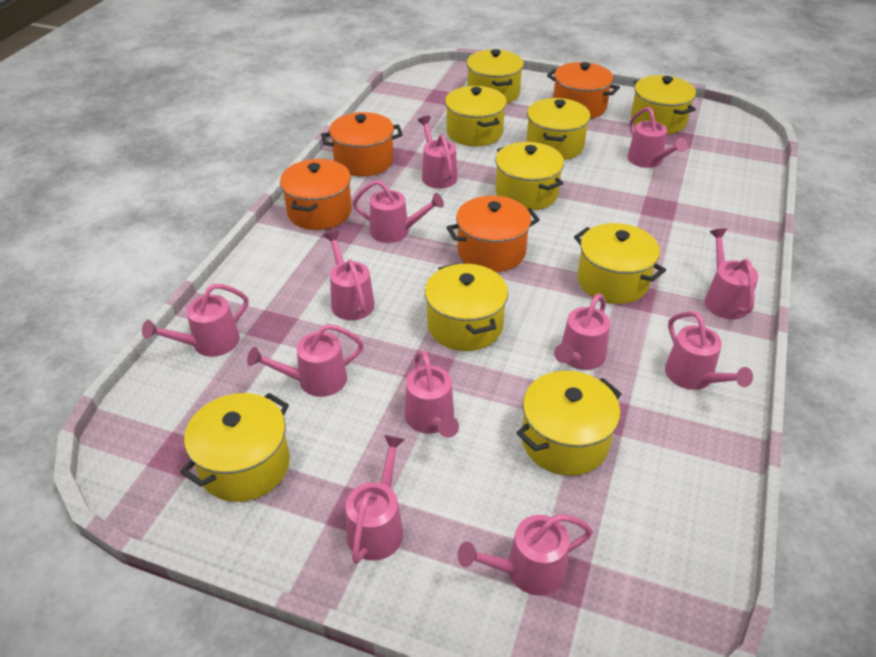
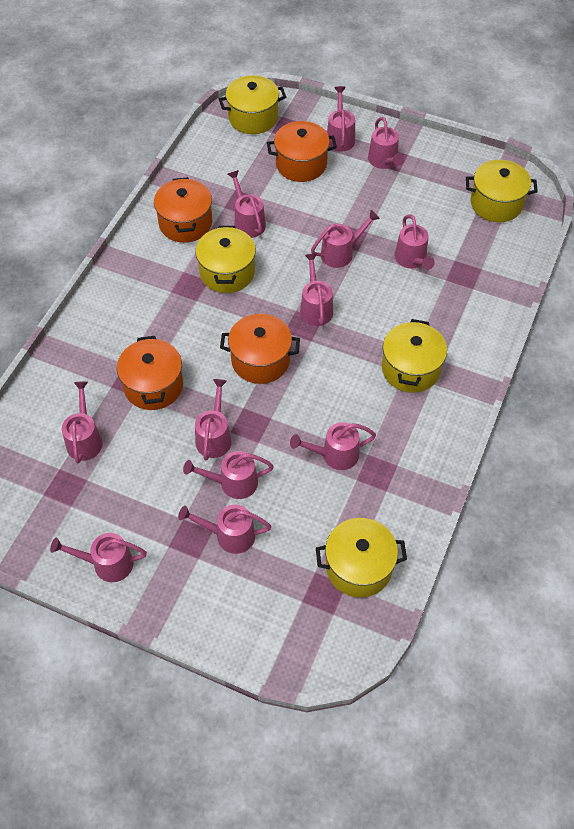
yellow pot: 9 -> 5

